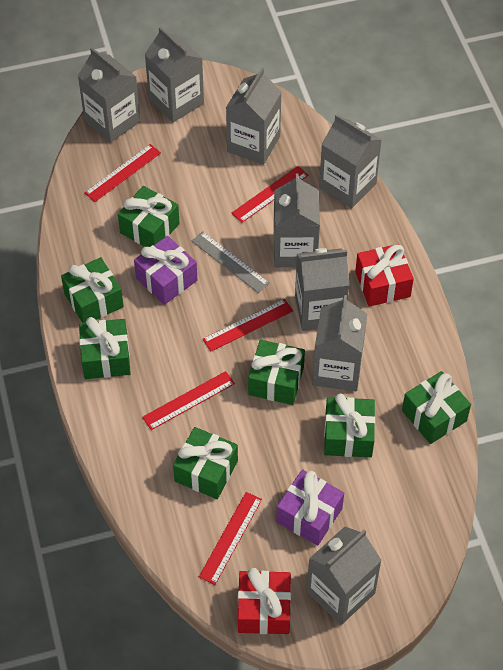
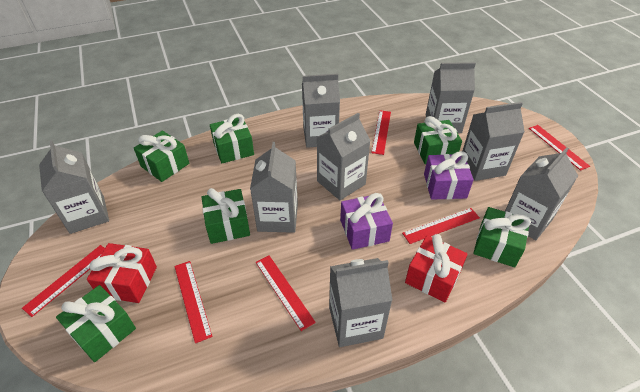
green gift: 7 -> 6
grey ruler: 1 -> 0
red ruler: 5 -> 6

